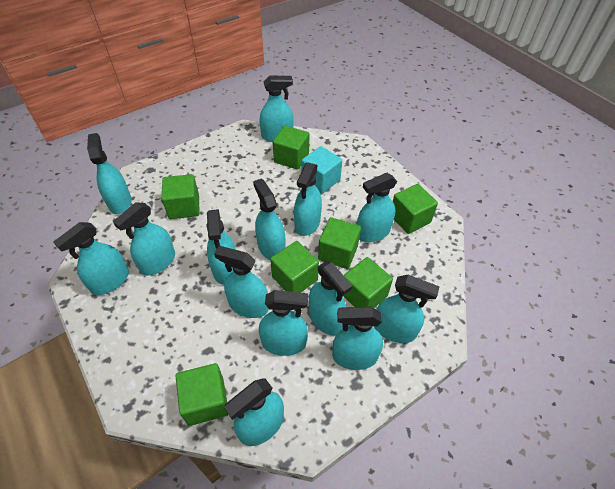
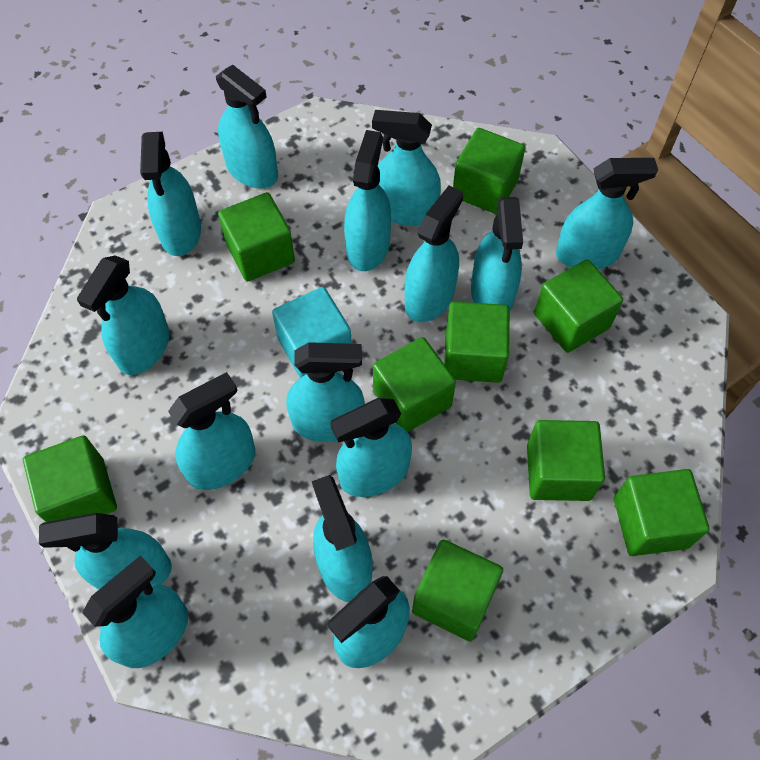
green cube: 7 -> 9
turquoise spray bottle: 14 -> 15

